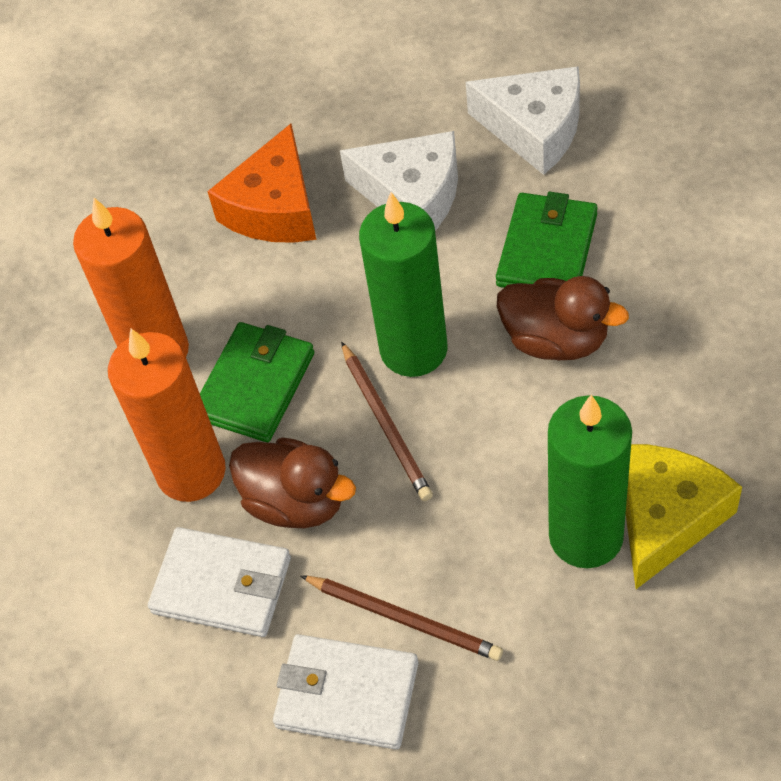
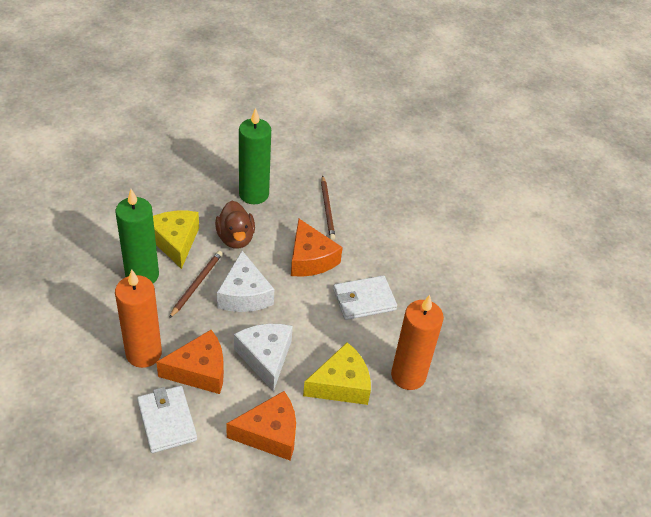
brown duck: 2 -> 1
green wallet: 2 -> 0
orange cheese: 1 -> 3
yellow cheese: 1 -> 2

